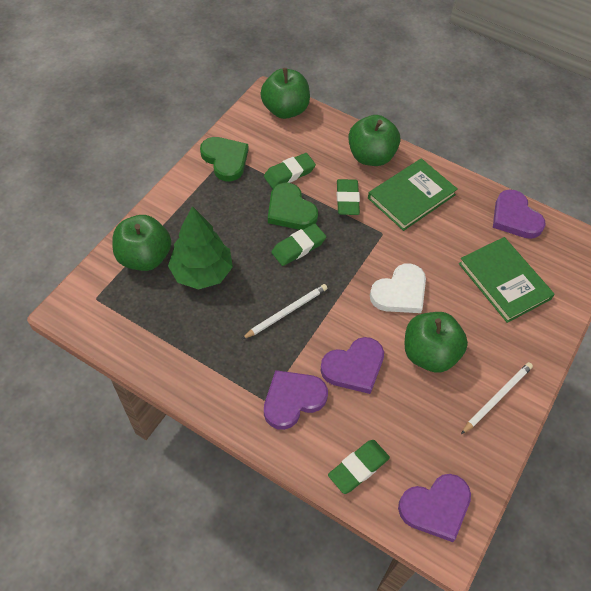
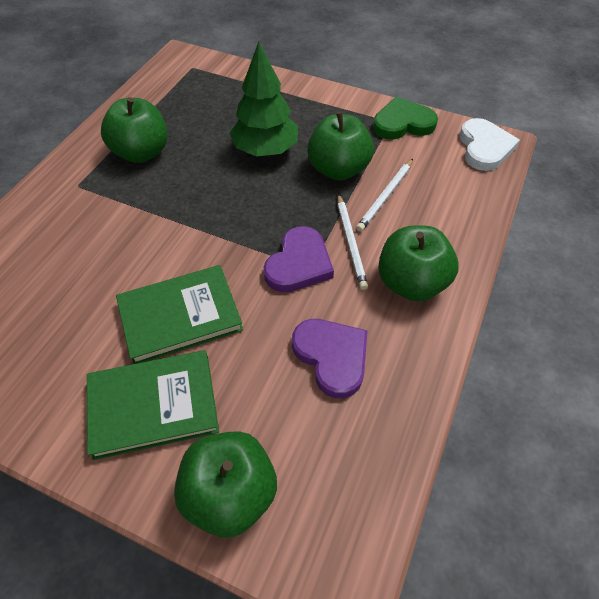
green eraser: 4 -> 0
green heart: 2 -> 1
purple heart: 4 -> 2

